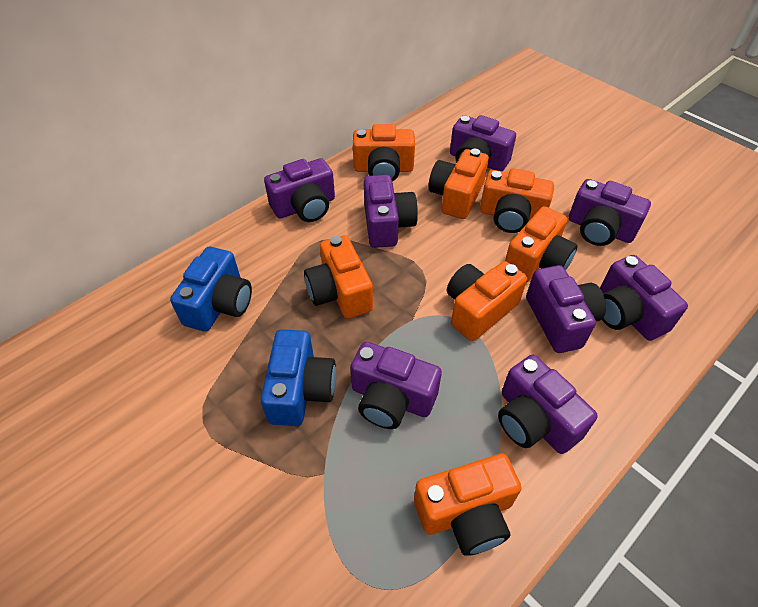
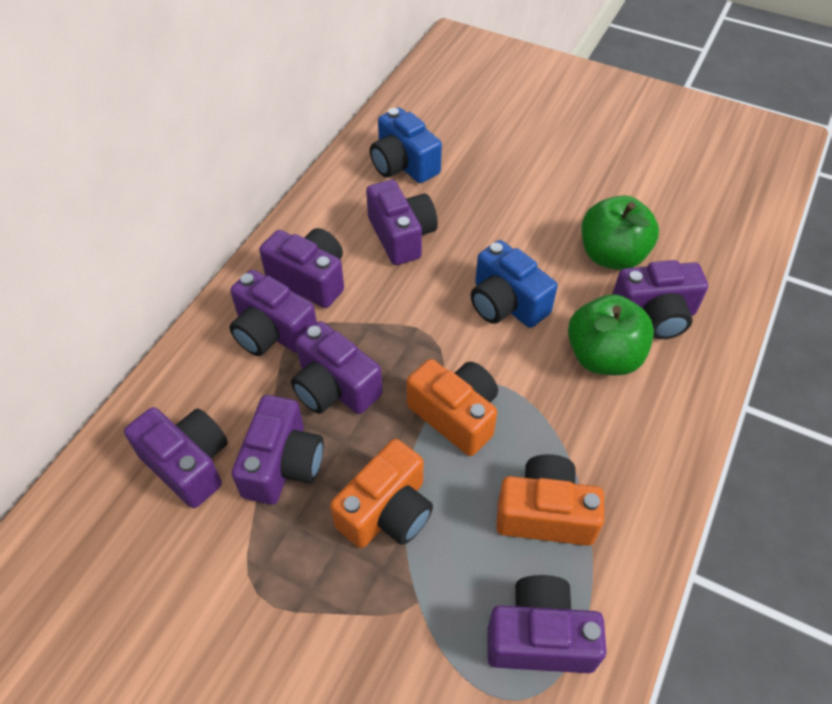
green apple: 0 -> 2
orange camera: 7 -> 3

